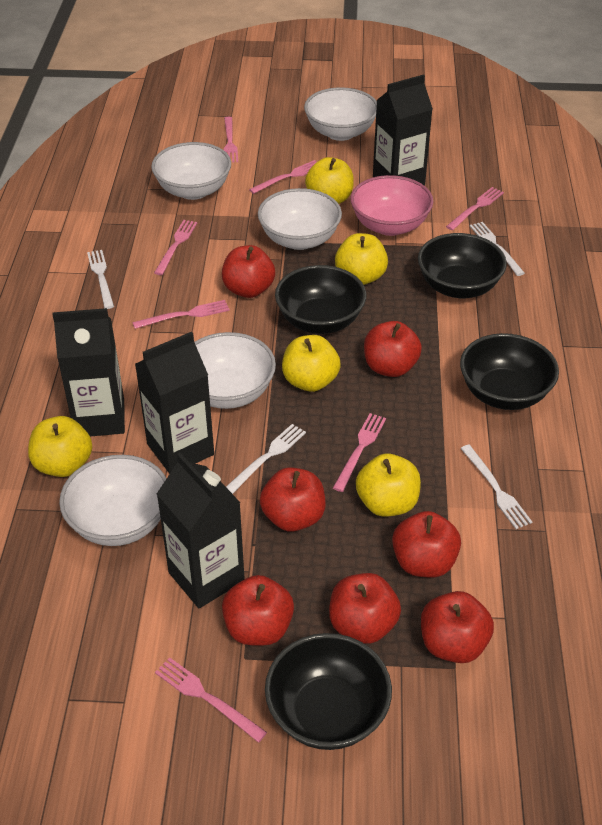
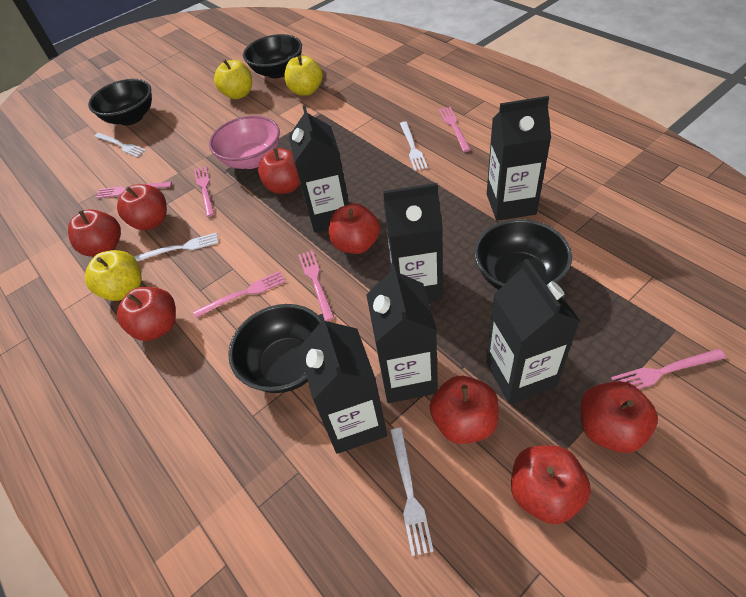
black carton: 4 -> 6
pink fork: 7 -> 6
red apple: 7 -> 8
white bowl: 5 -> 0
yellow apple: 5 -> 3

